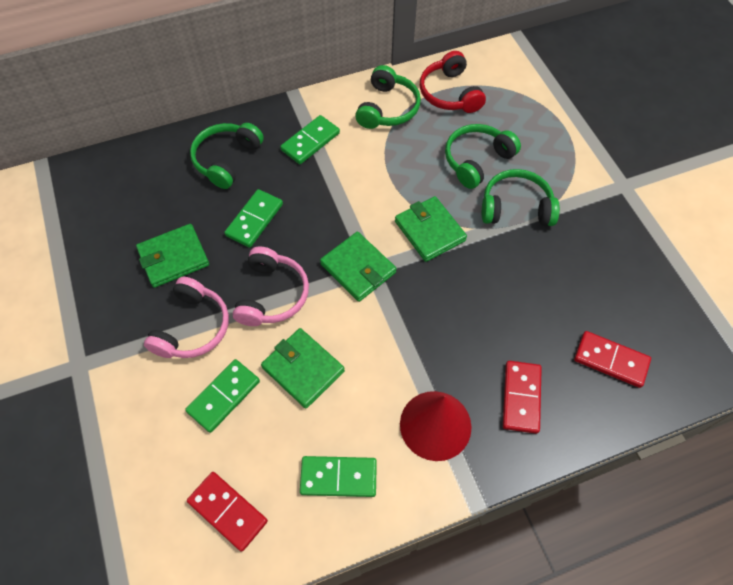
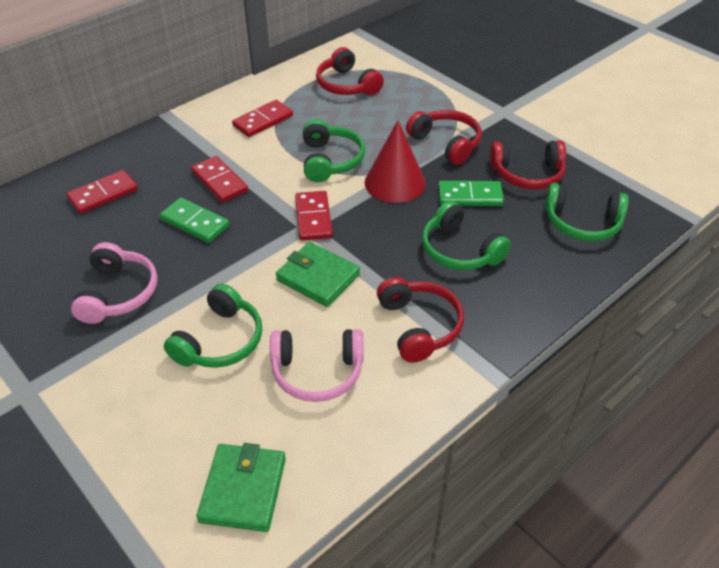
green domino: 4 -> 2
green wallet: 4 -> 2
red domino: 3 -> 4
red headphones: 1 -> 4

